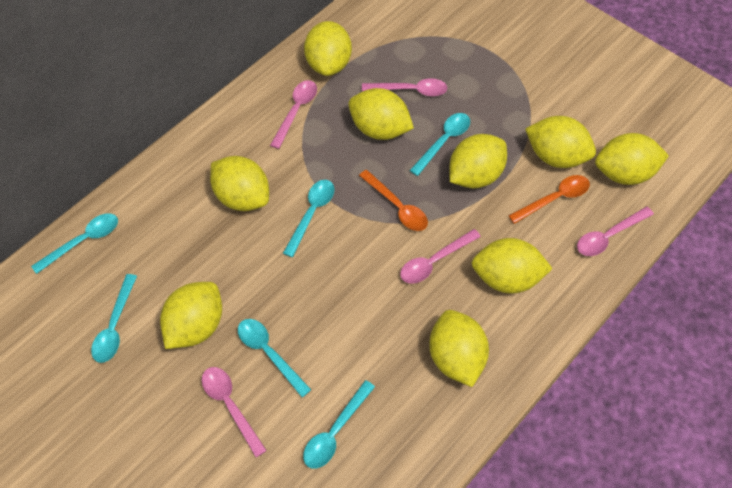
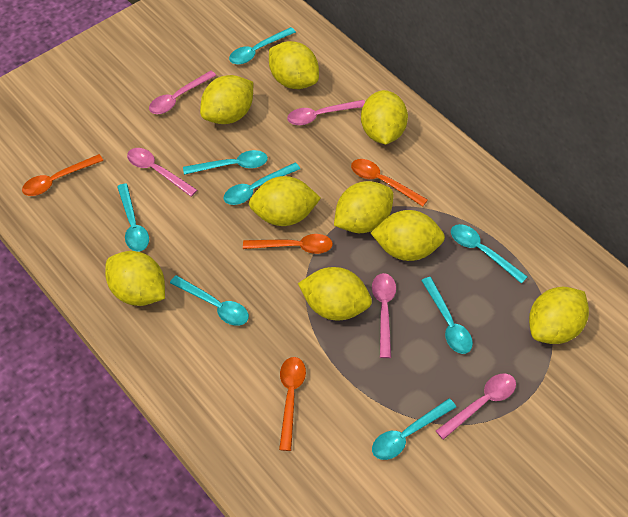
orange spoon: 2 -> 4
turquoise spoon: 6 -> 8

